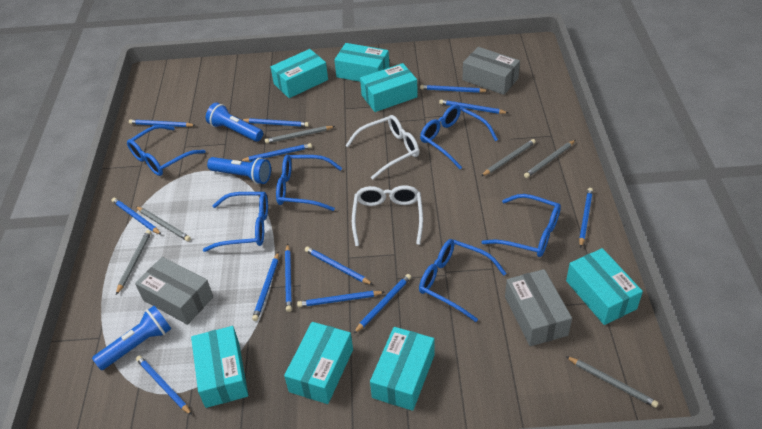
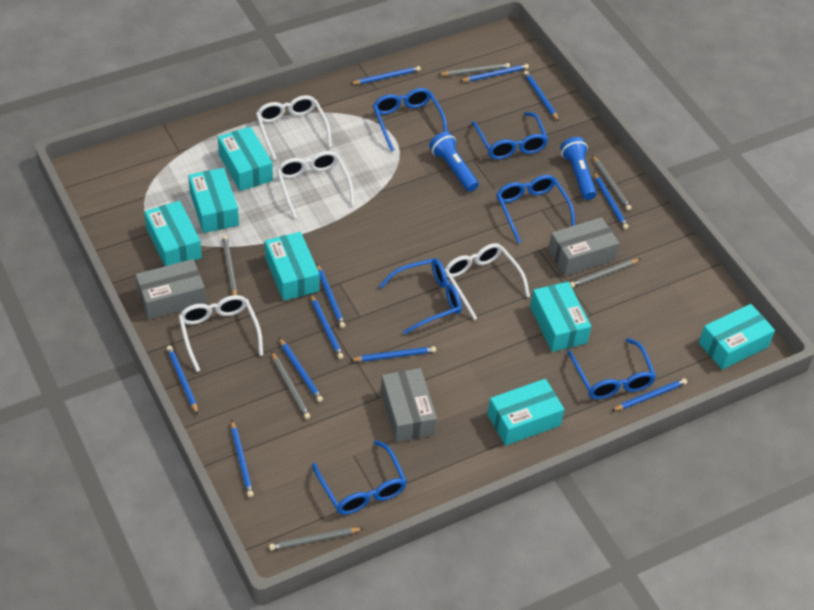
blue flashlight: 3 -> 2
blue pencil: 13 -> 11
white glasses: 2 -> 4

